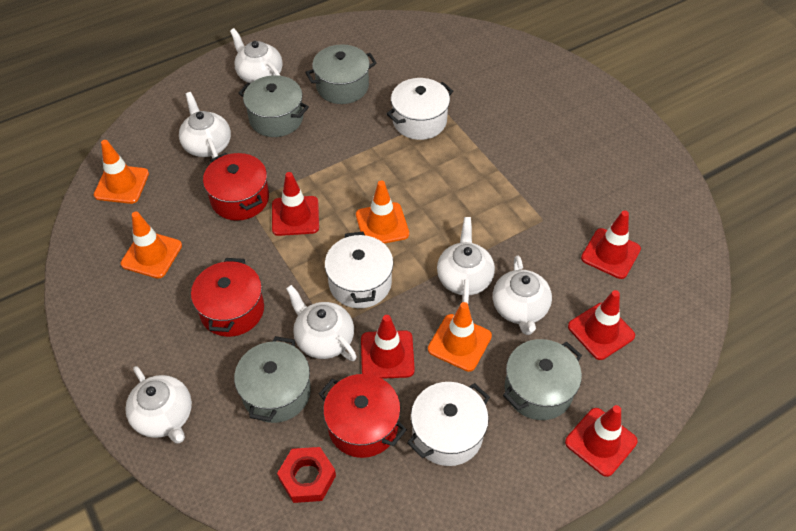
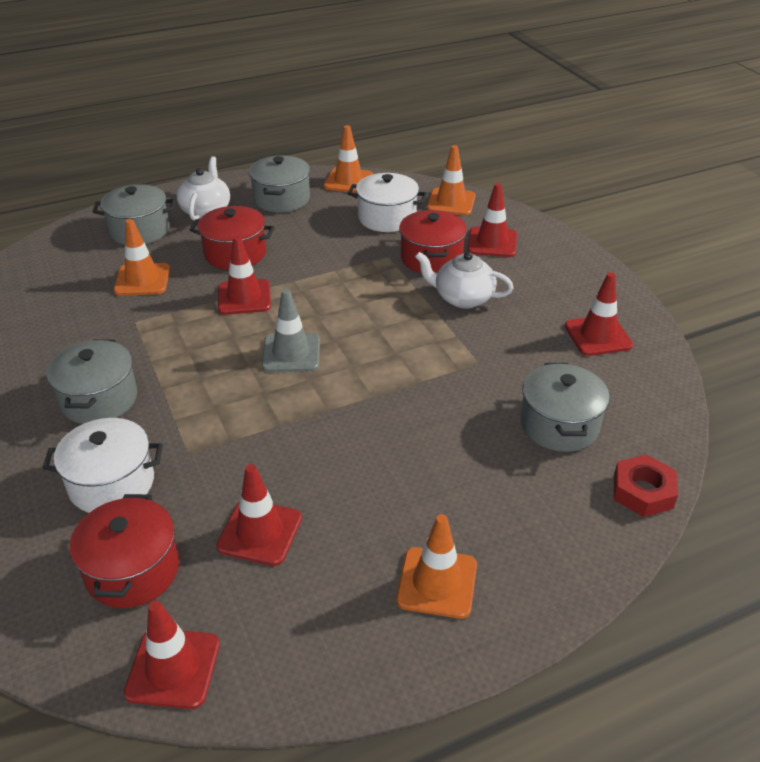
grey traffic cone: 0 -> 1
white pot: 3 -> 2
white teapot: 6 -> 2

